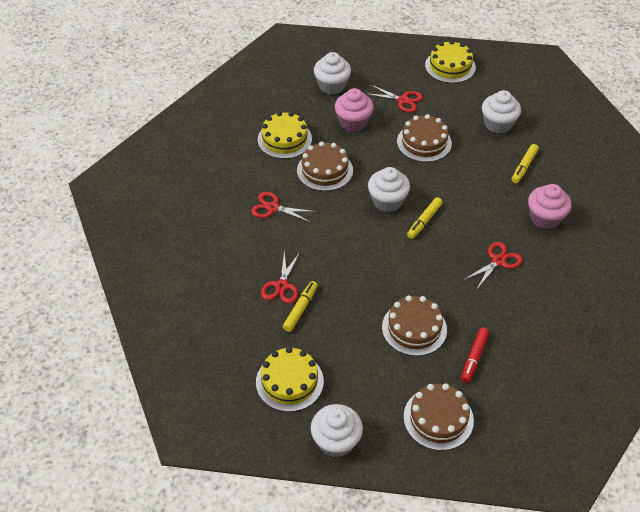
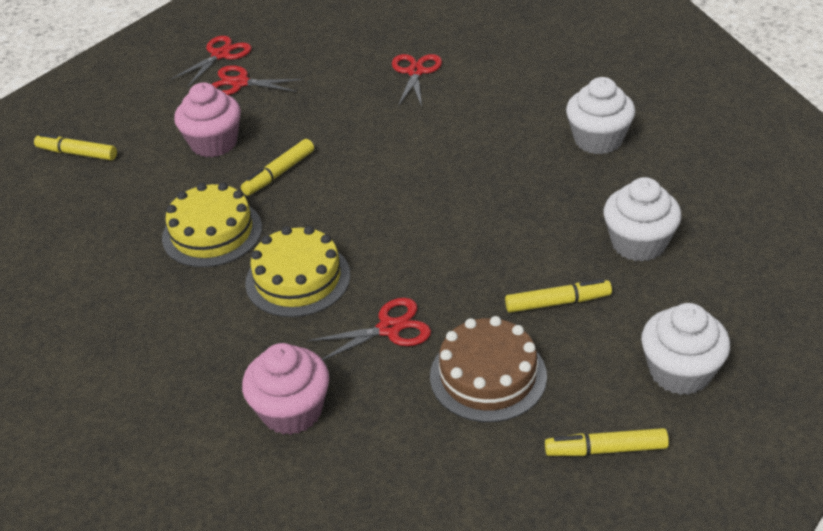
brown cake: 4 -> 1
red marker: 1 -> 0
white cupcake: 4 -> 3
yellow cake: 3 -> 2
yellow marker: 3 -> 4

